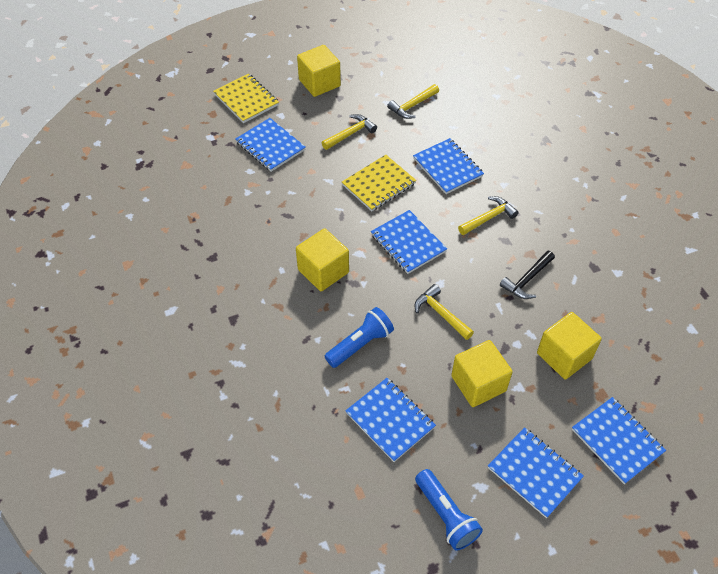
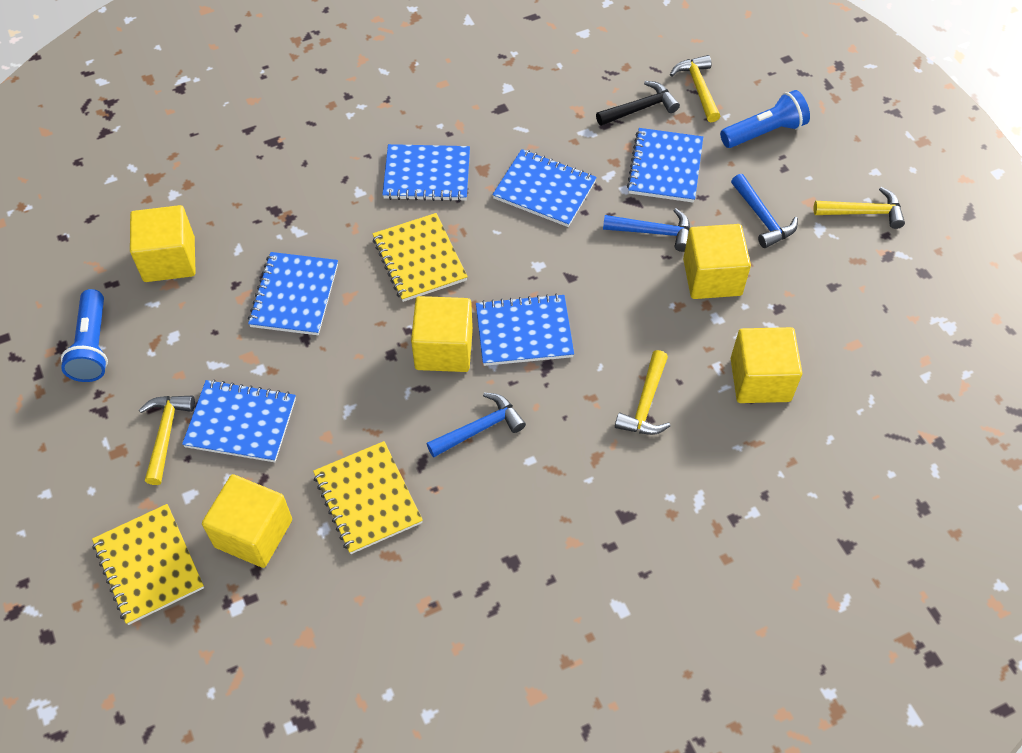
blue hammer: 0 -> 3
yellow cube: 4 -> 5
yellow notebook: 2 -> 3

